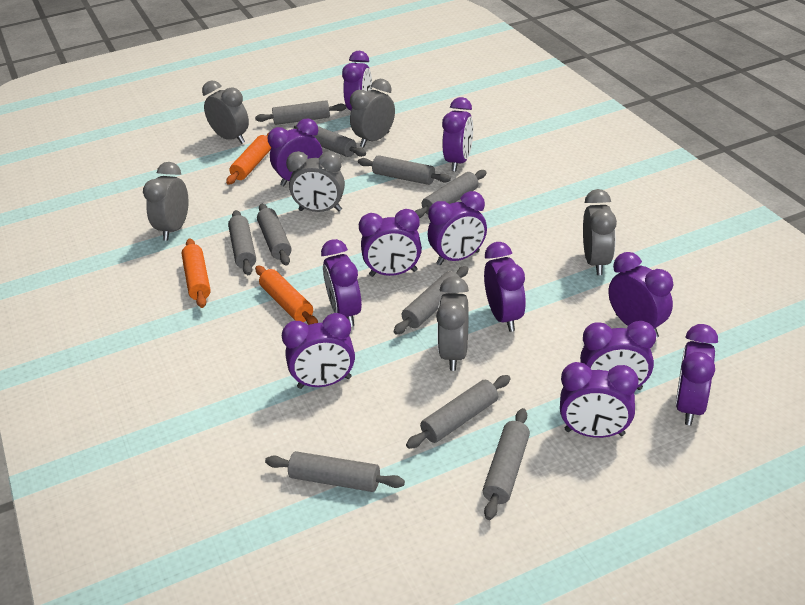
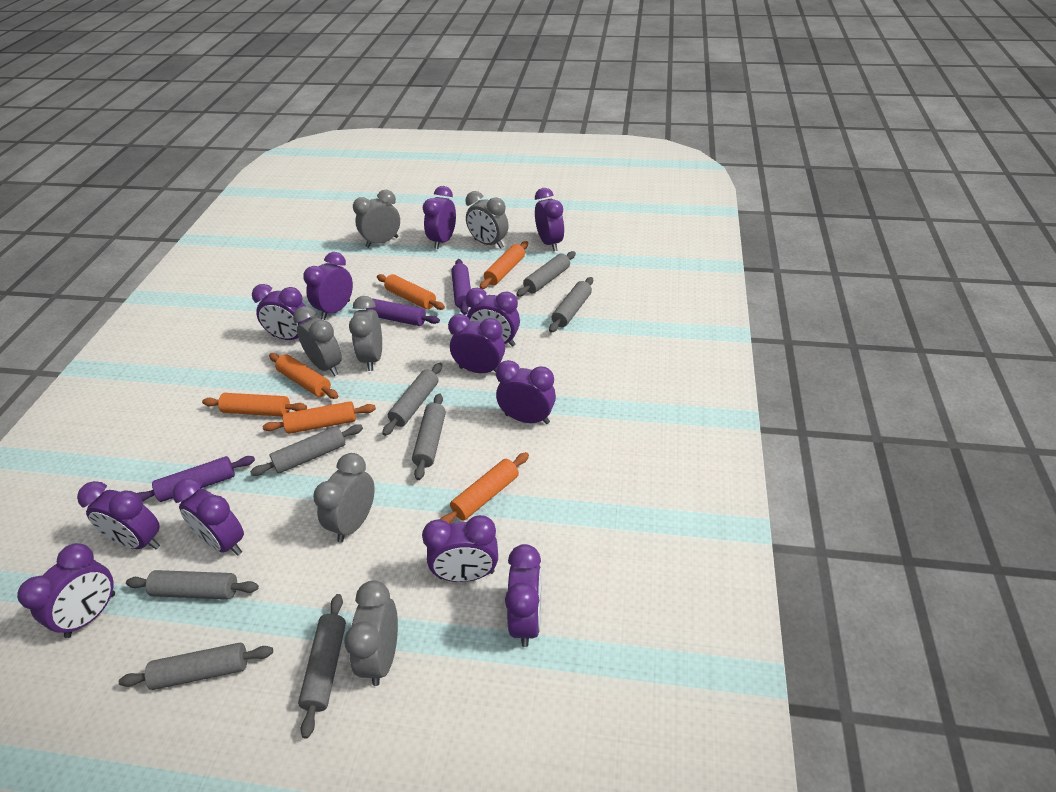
grey rolling pin: 10 -> 8
orange rolling pin: 3 -> 6
purple rolling pin: 0 -> 3

